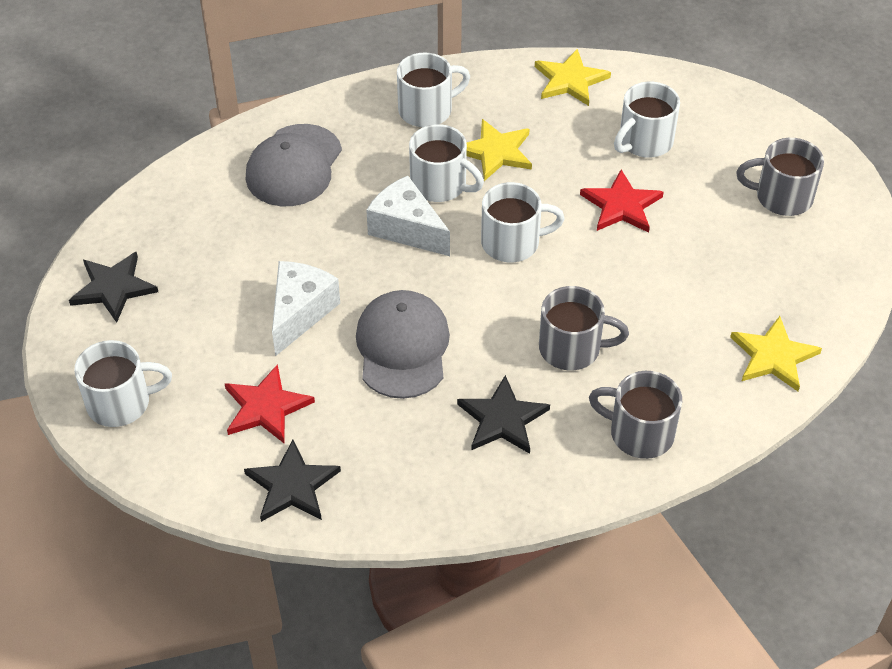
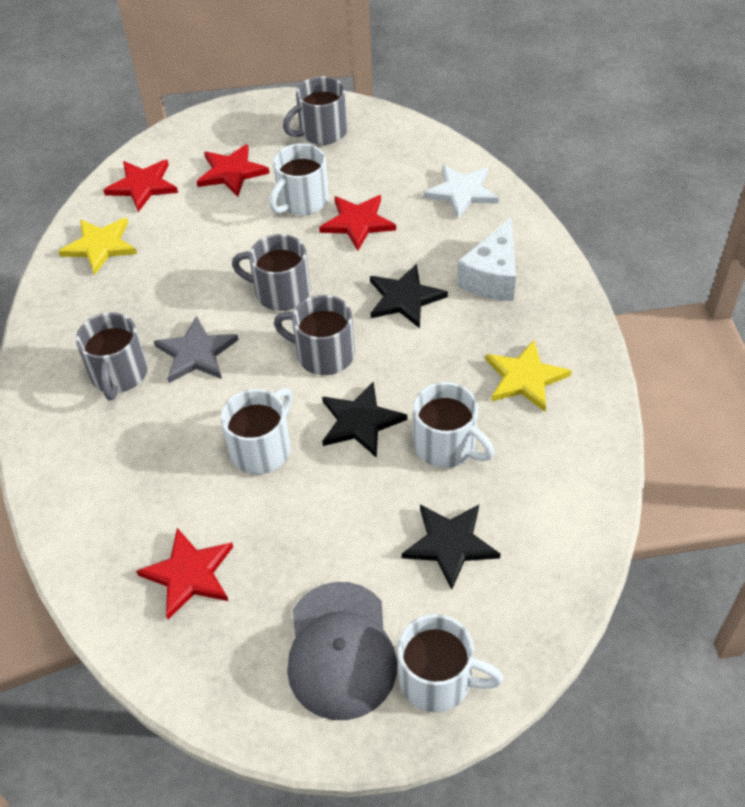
grey cap: 2 -> 1
grey mug: 3 -> 4
grey star: 0 -> 1
red star: 2 -> 4
white cheese: 2 -> 1
white mug: 5 -> 4
white star: 0 -> 1
yellow star: 3 -> 2

